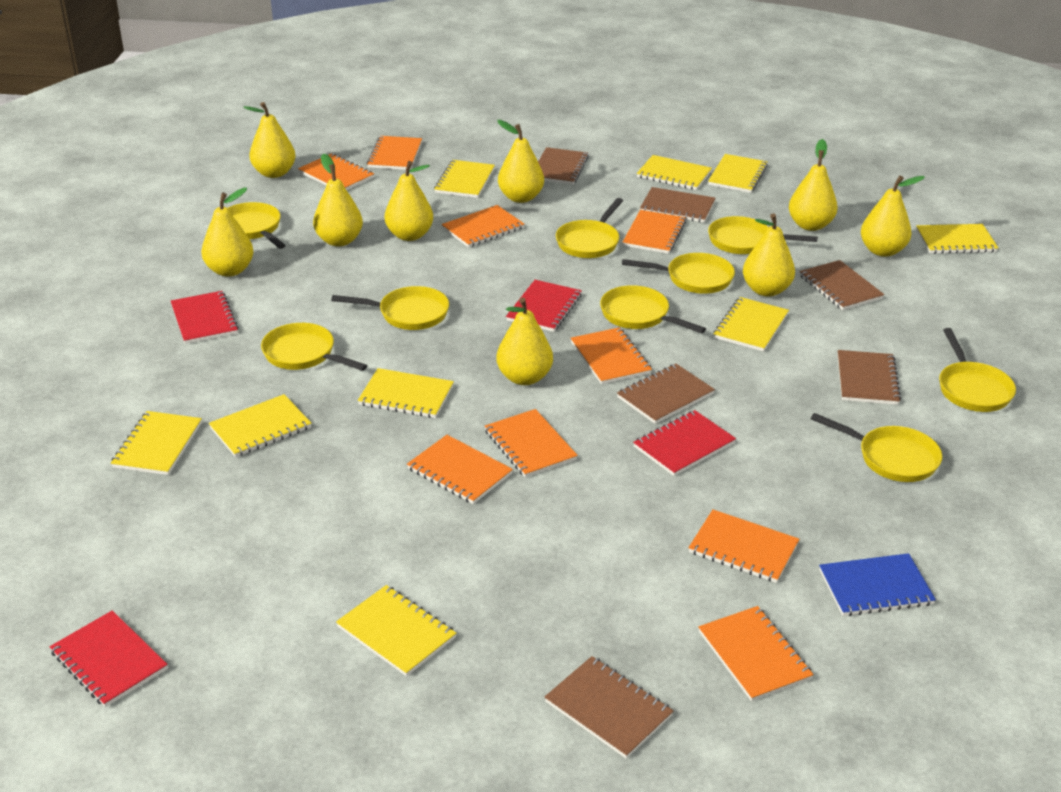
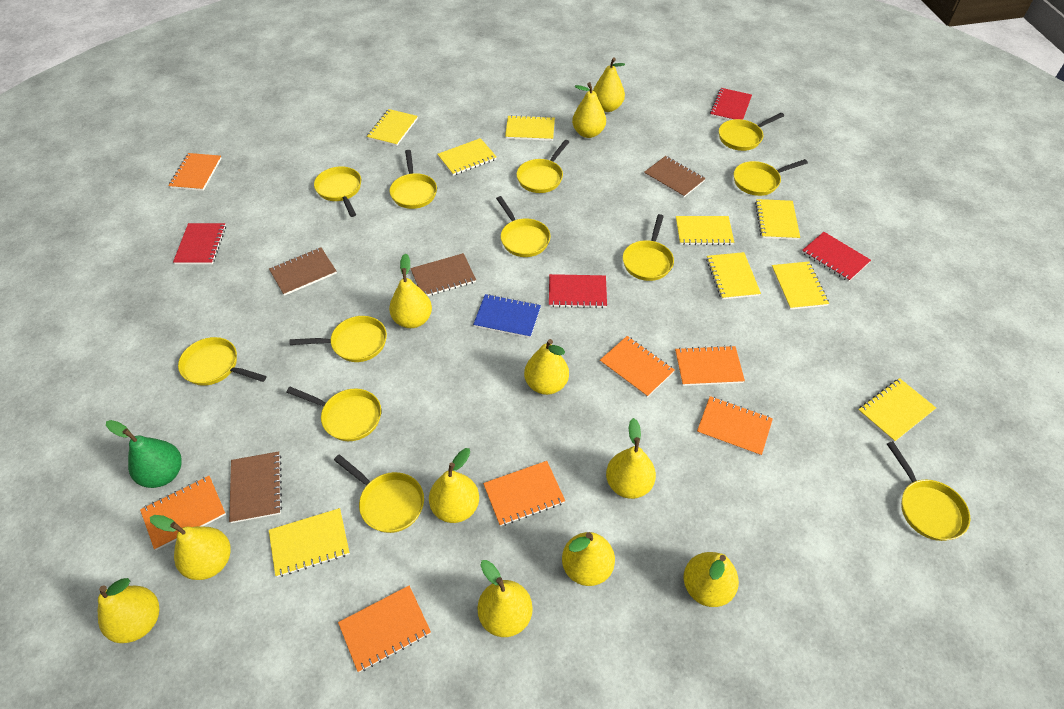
brown notebook: 6 -> 4
green pear: 0 -> 1
orange notebook: 9 -> 7
yellow pan: 9 -> 12
yellow pear: 9 -> 11

